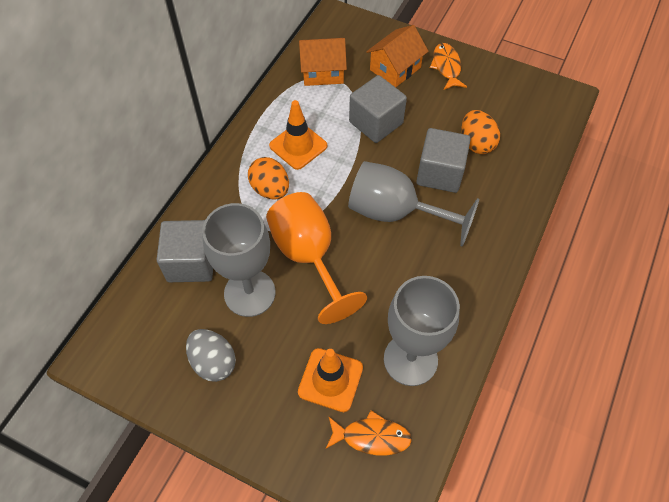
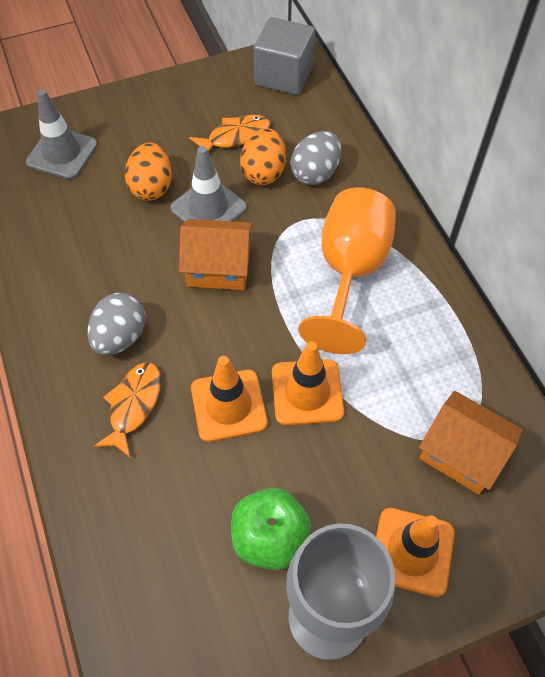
green apple: 0 -> 1
grey cube: 3 -> 1
grey egg: 1 -> 2
grey goblet: 3 -> 1
grey traffic cone: 0 -> 2
orange traffic cone: 2 -> 3

